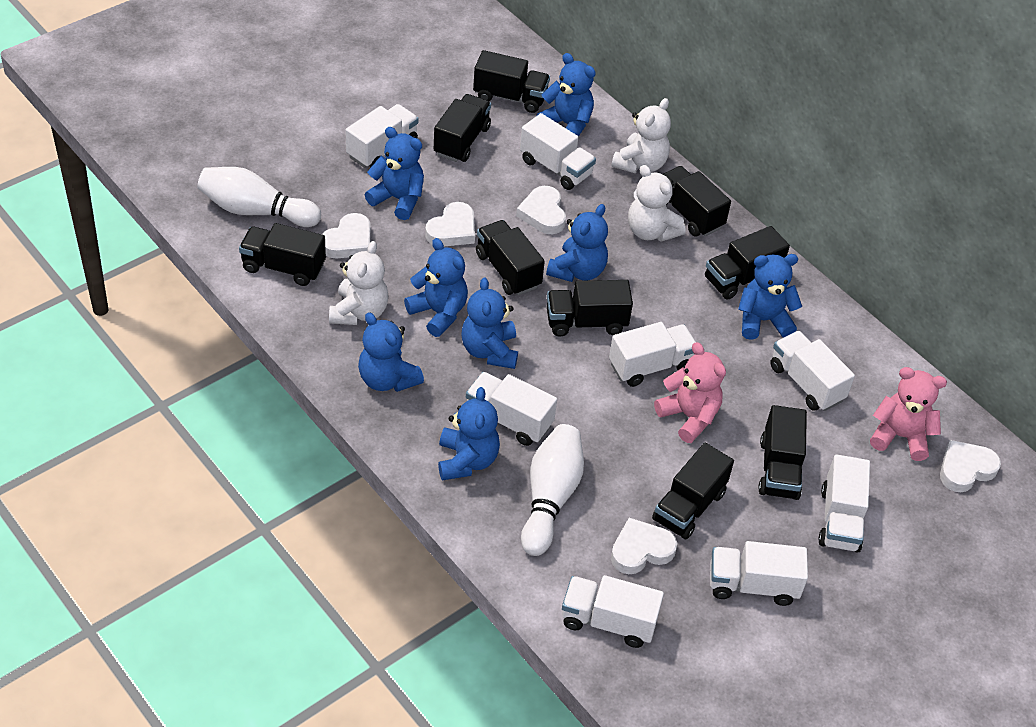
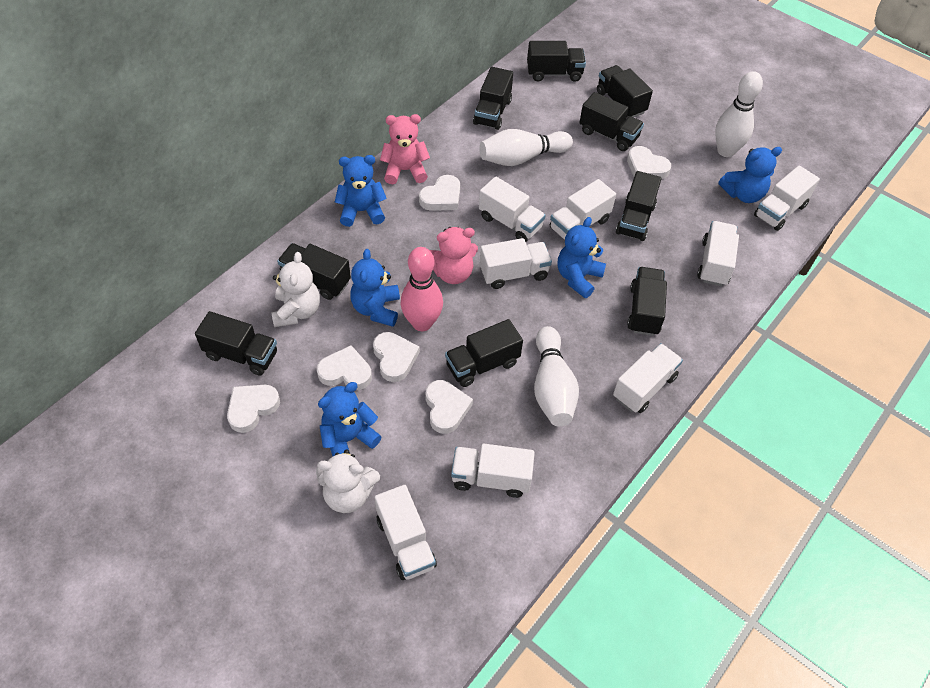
blue teddy bear: 8 -> 5
pink bowling pin: 0 -> 1
white bowling pin: 2 -> 3
white heart: 5 -> 6
white teddy bear: 3 -> 2

